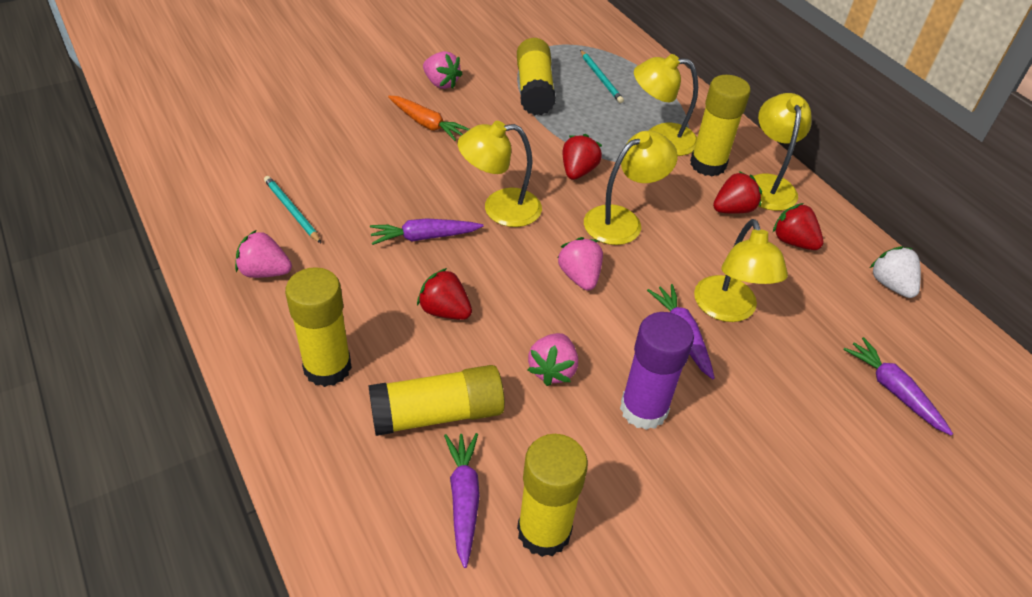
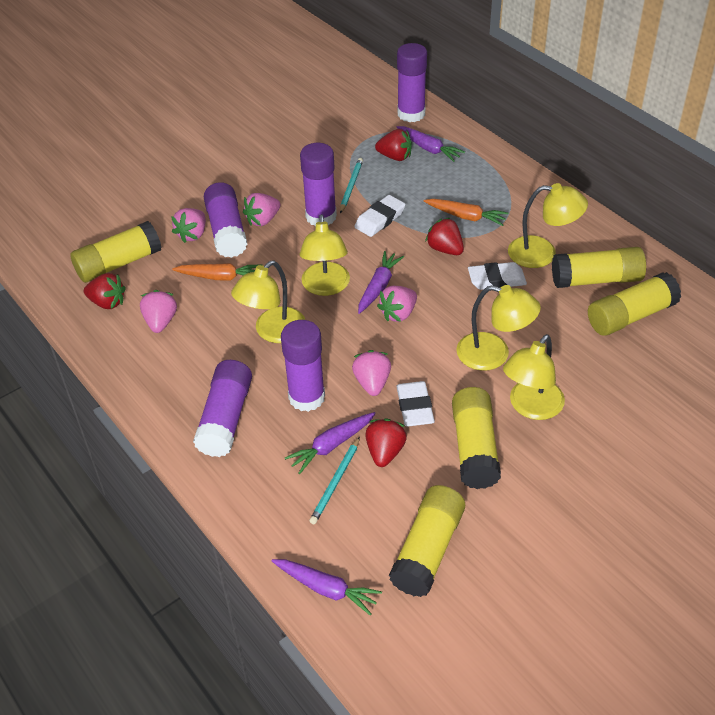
orange carrot: 1 -> 2
pink strawberry: 4 -> 5
purple glue stick: 1 -> 5
white eraser: 0 -> 3
white strawberry: 1 -> 0

